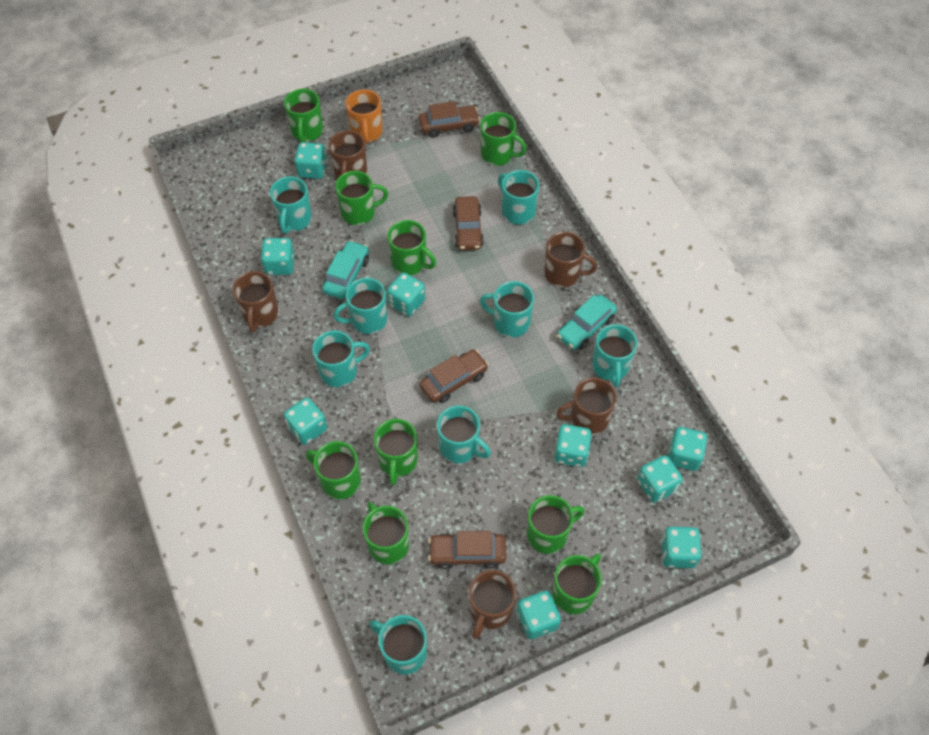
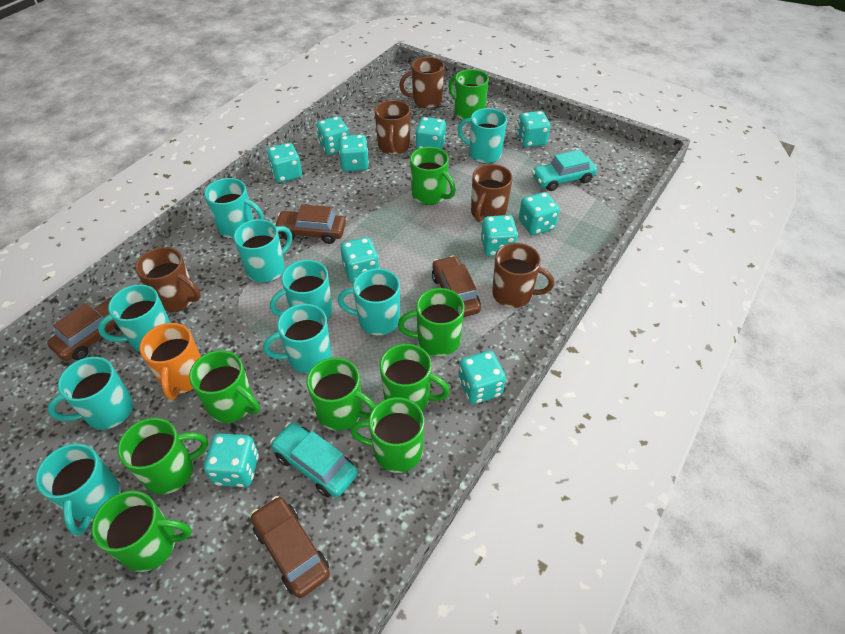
turquoise dice: 9 -> 10
turquoise mug: 8 -> 9

